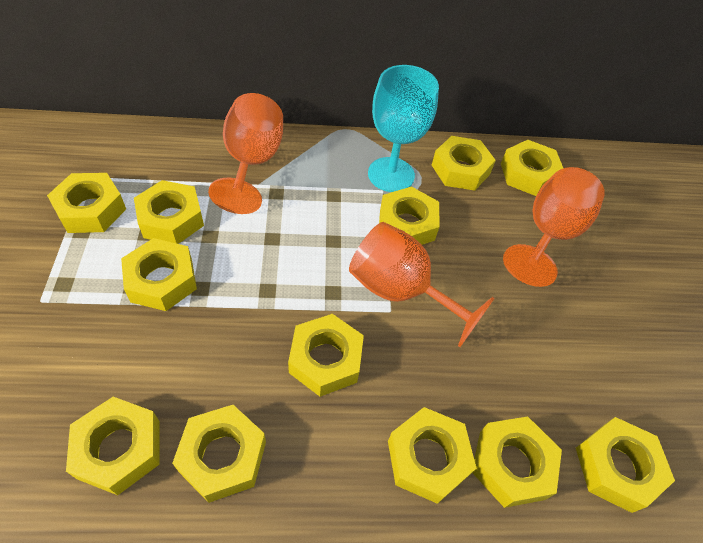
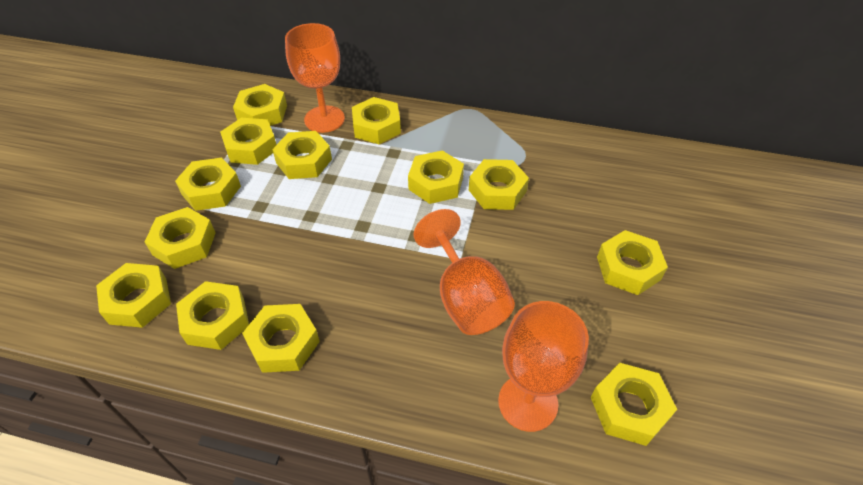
turquoise goblet: 1 -> 0
yellow nut: 12 -> 13

